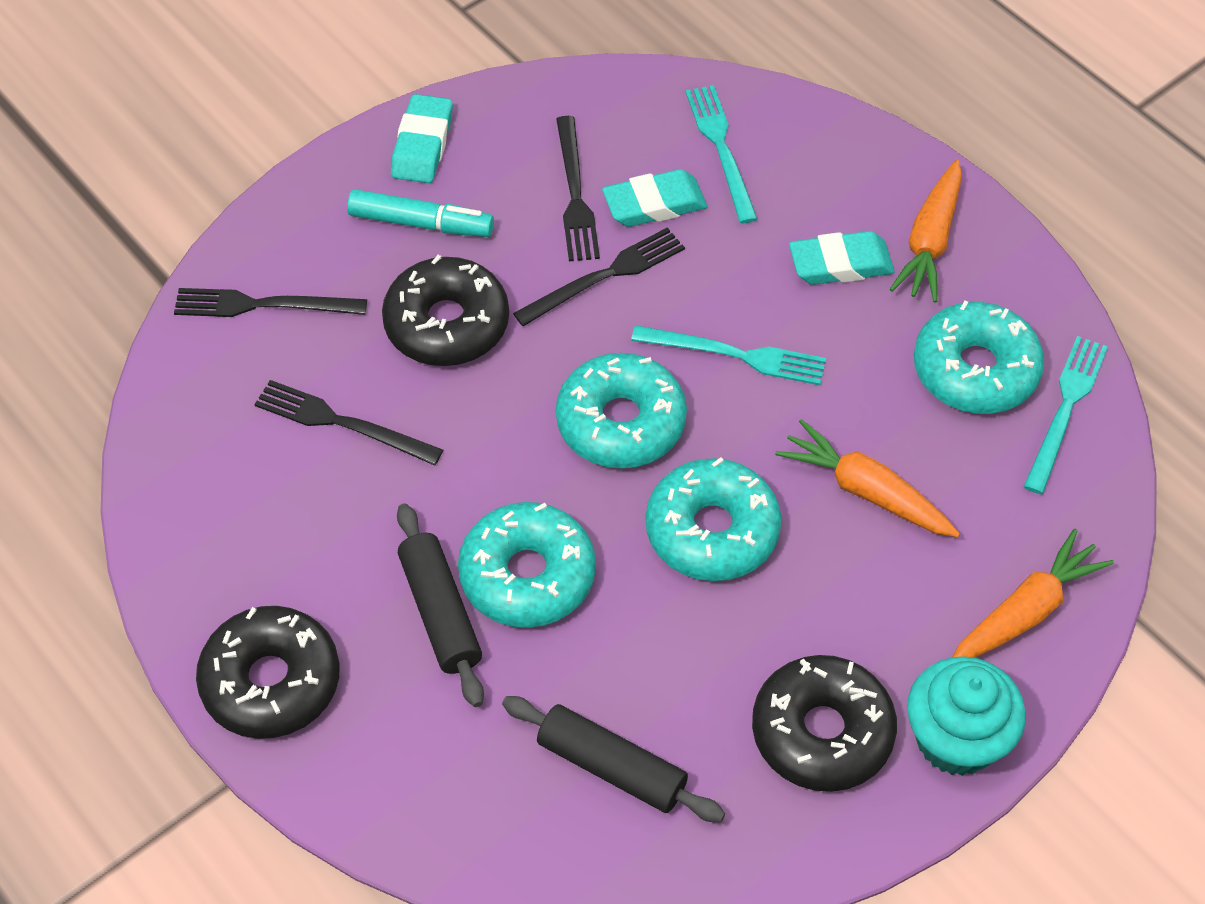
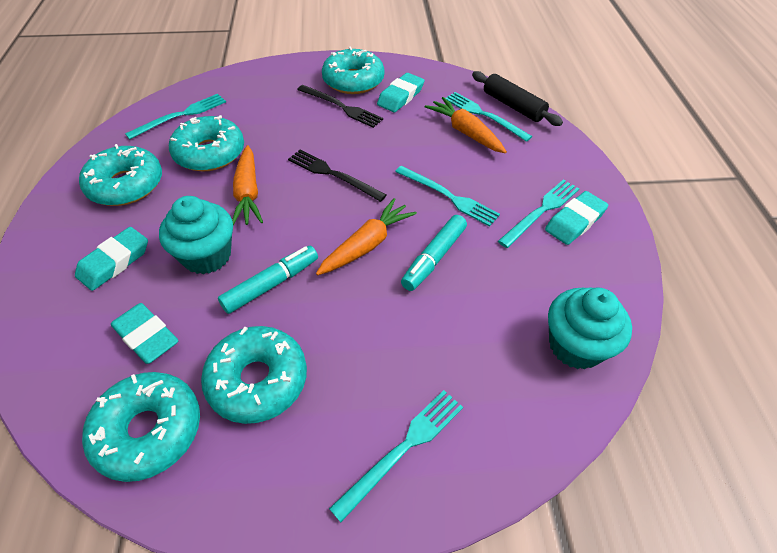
black donut: 3 -> 0
black fork: 4 -> 2
black rolling pin: 2 -> 1
turquoise cupcake: 1 -> 2
turquoise donut: 4 -> 5
turquoise eraser: 3 -> 4
turquoise fork: 3 -> 5
turquoise marker: 1 -> 2

